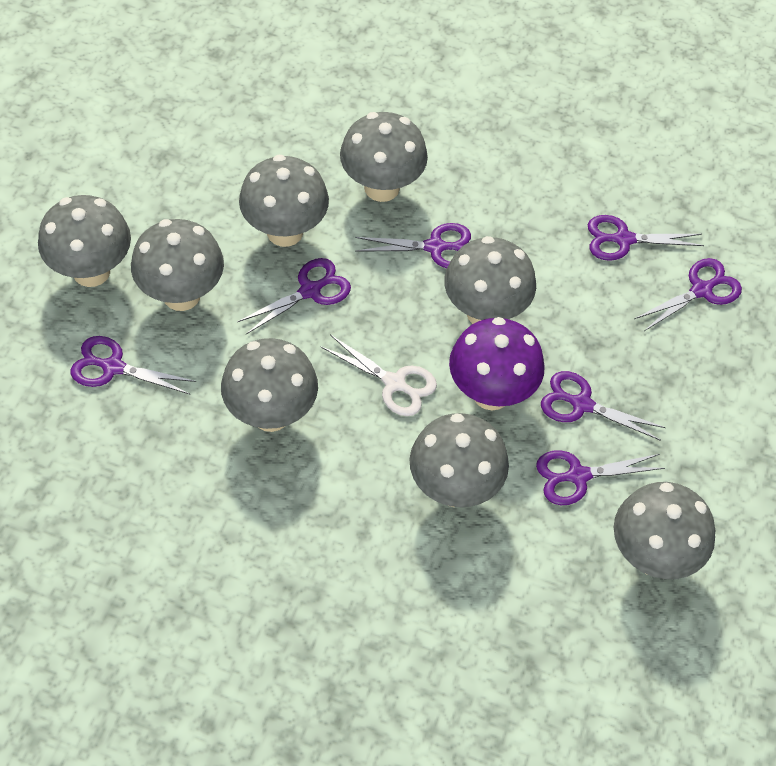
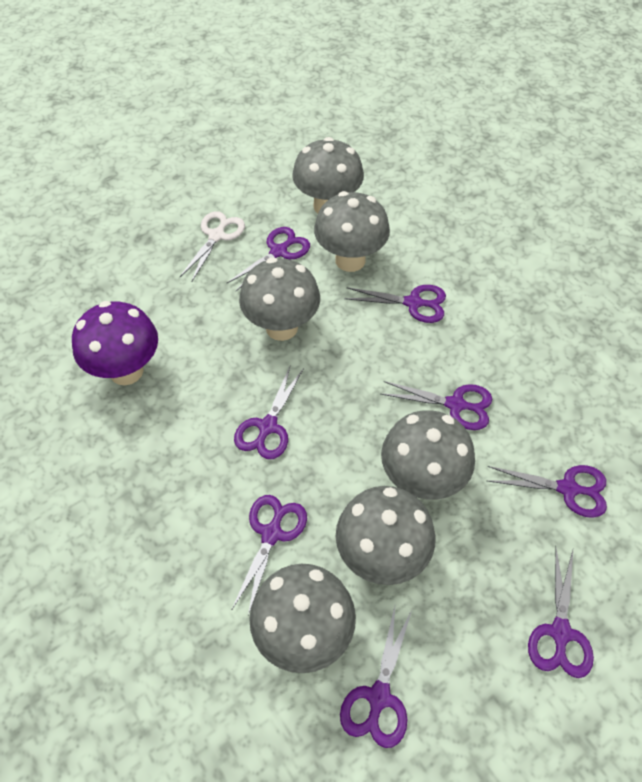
grey mushroom: 8 -> 6
purple scissors: 7 -> 8

